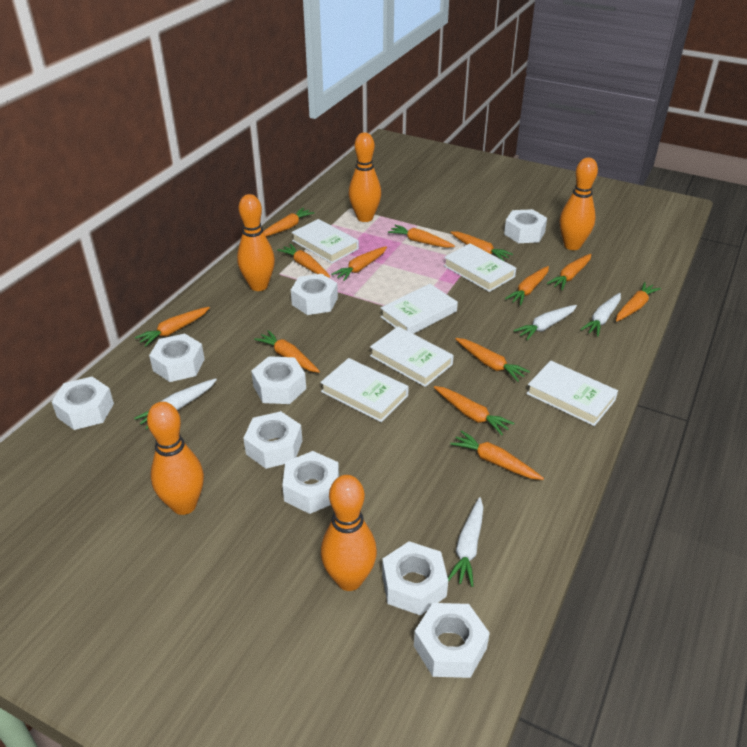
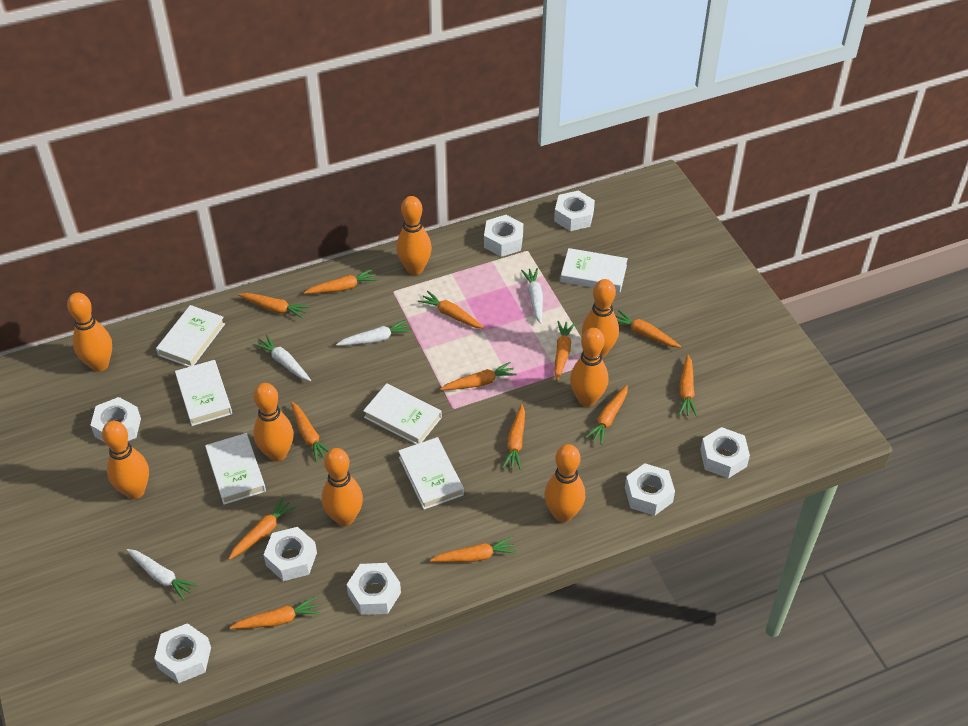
orange bowling pin: 5 -> 8
white nut: 9 -> 8

